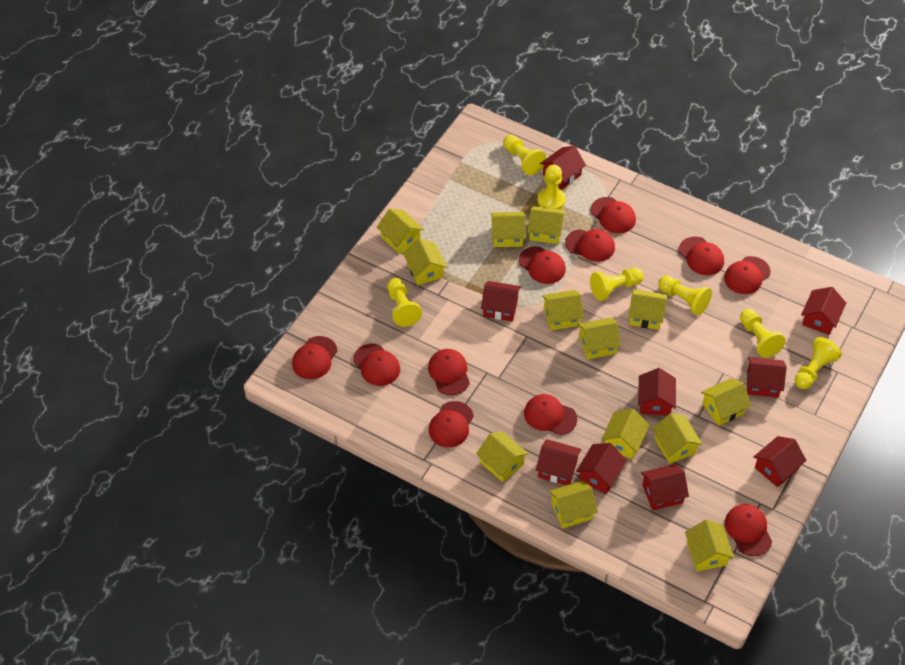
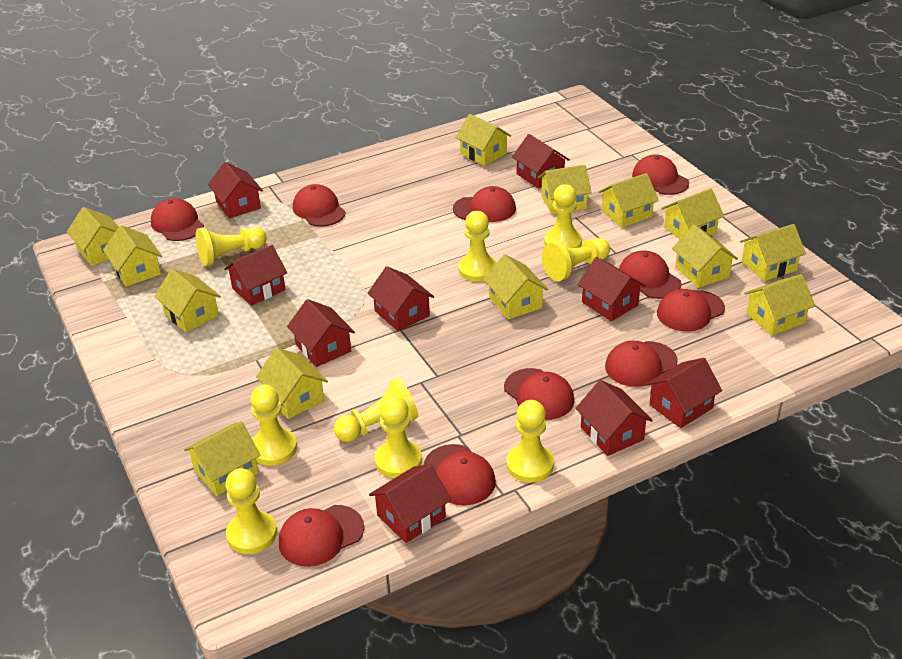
red cap: 11 -> 10
yellow pawn: 7 -> 9

